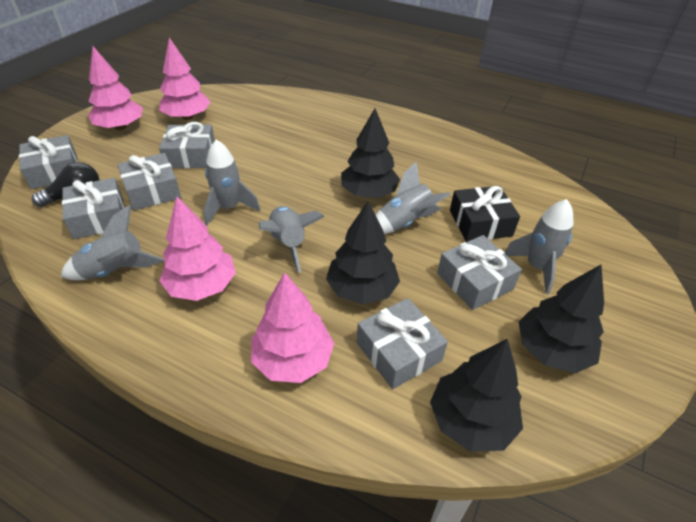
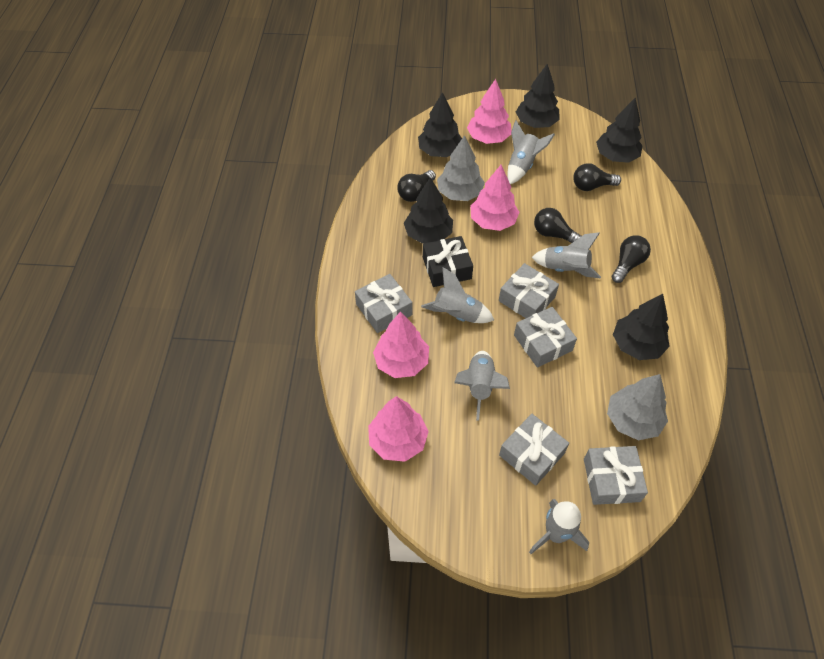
black light bulb: 1 -> 4
black tree: 4 -> 5
grey gift: 6 -> 5
grey tree: 0 -> 2

